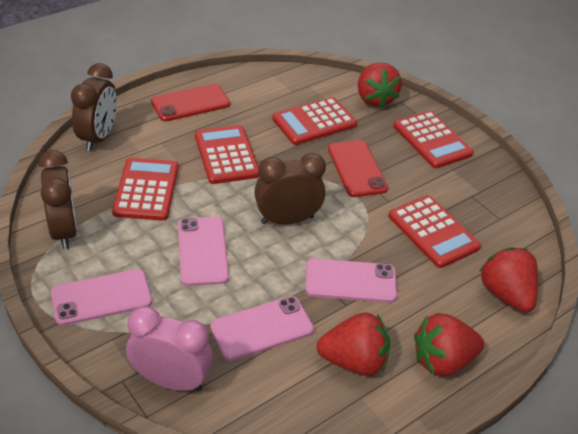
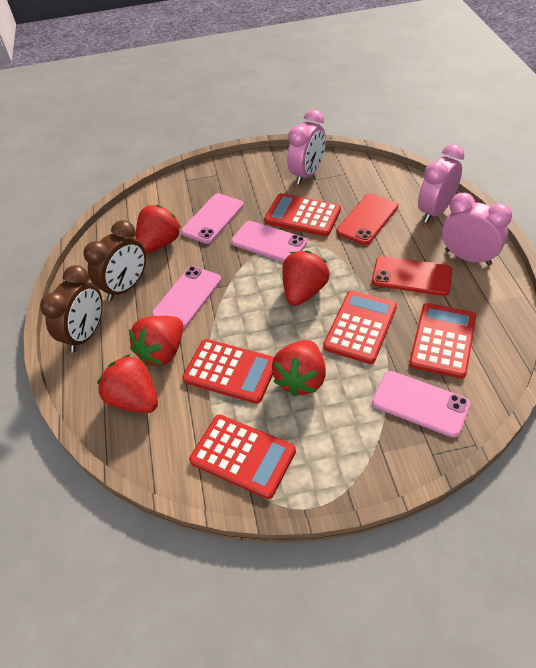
brown clock: 3 -> 2
pink clock: 1 -> 3
red strawberry: 4 -> 5

